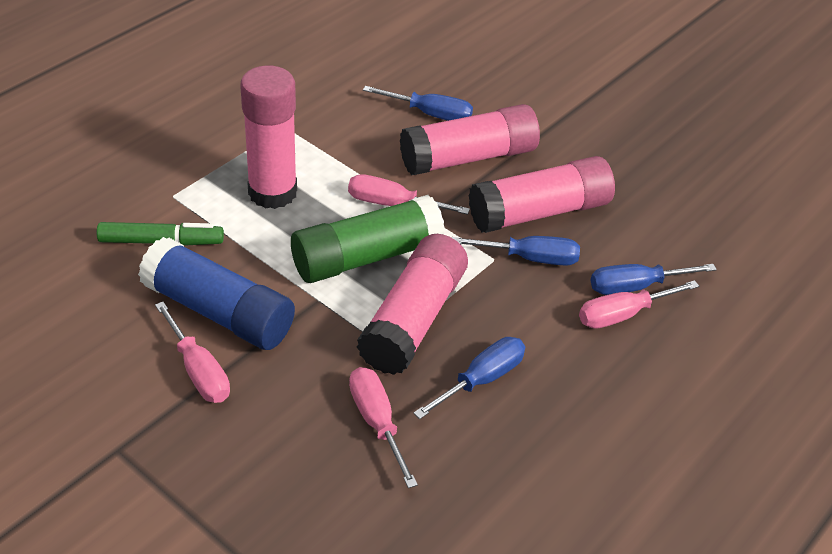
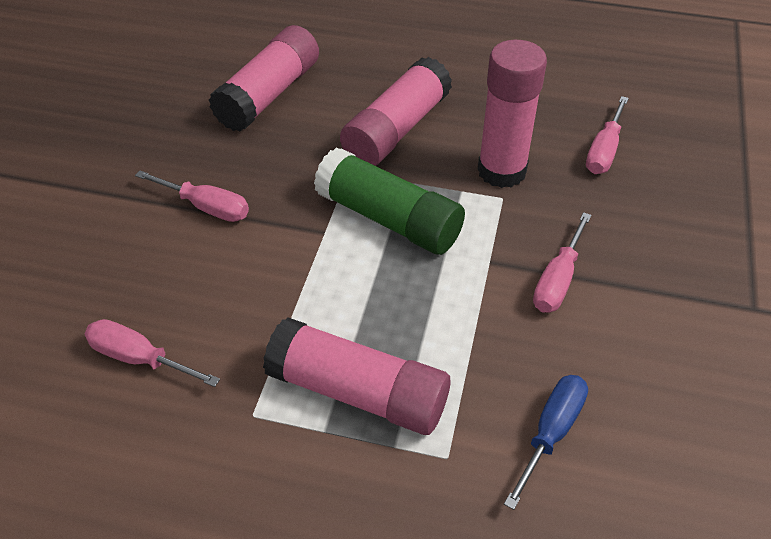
blue glue stick: 1 -> 0
blue screwdriver: 4 -> 1
green marker: 1 -> 0

